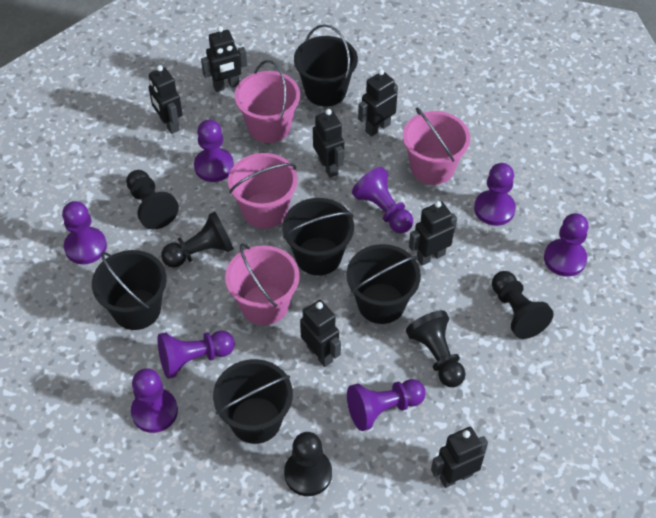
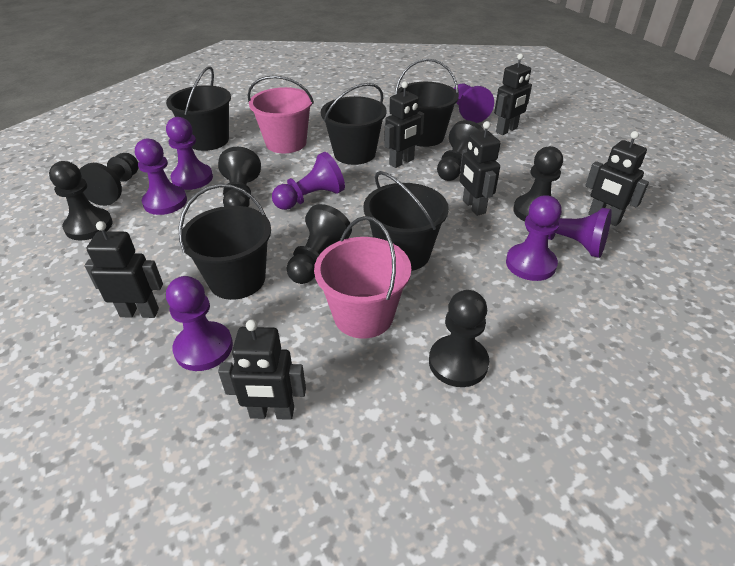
black pawn: 5 -> 7
black robot: 7 -> 6
pink bucket: 4 -> 2
purple pawn: 8 -> 7

